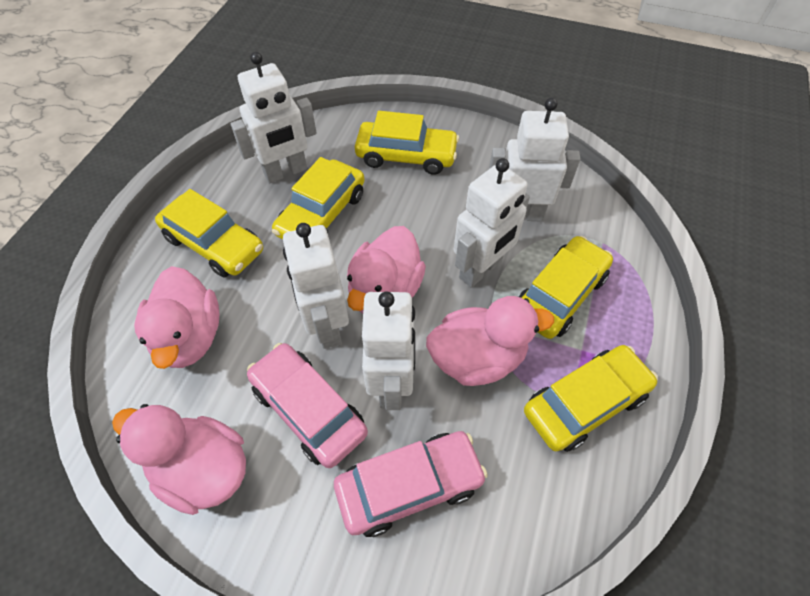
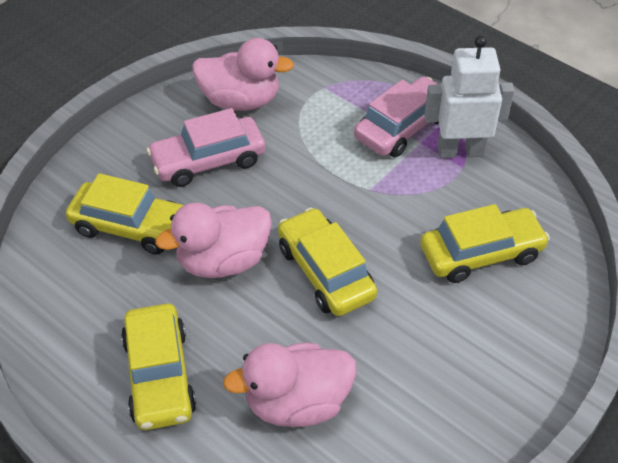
pink duck: 4 -> 3
white robot: 5 -> 1
yellow car: 5 -> 4

